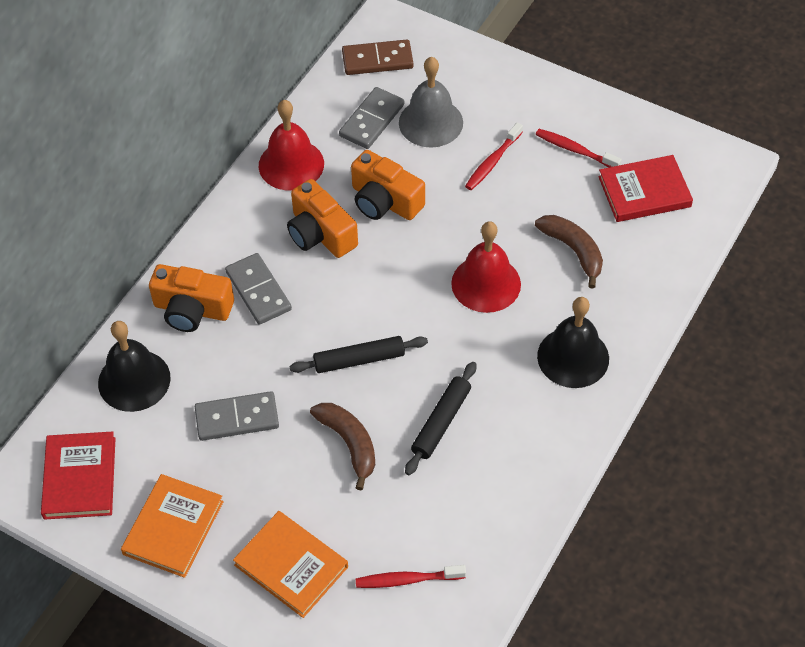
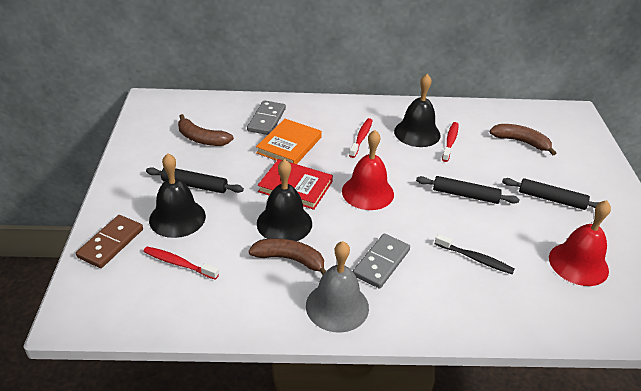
black bell: 2 -> 3
black rolling pin: 2 -> 3
black toothbrush: 0 -> 1
brown banana: 2 -> 3
grey domino: 3 -> 2
orange book: 2 -> 1
orange camera: 3 -> 0
red book: 2 -> 1

